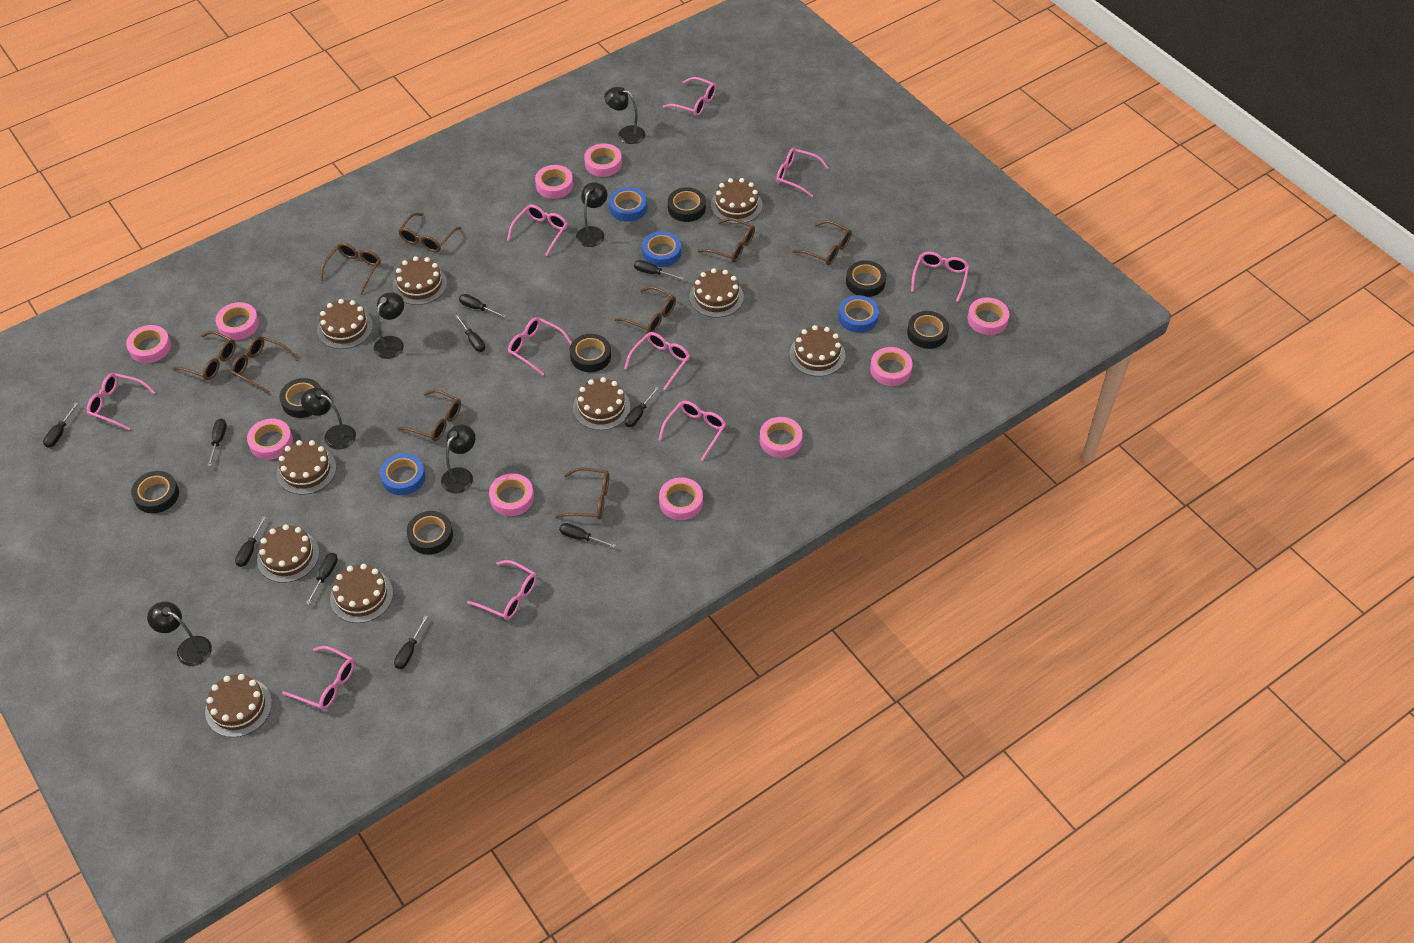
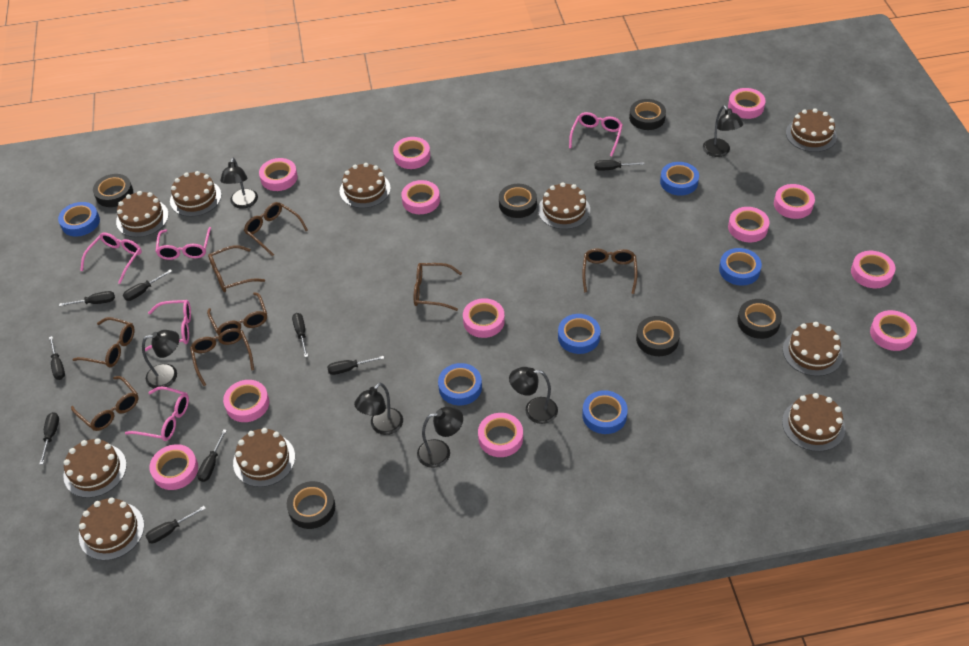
black screwdriver: 10 -> 9
black tape: 7 -> 6
blue tape: 4 -> 6
brown glasses: 9 -> 8
pink glasses: 10 -> 5
pink tape: 10 -> 12

